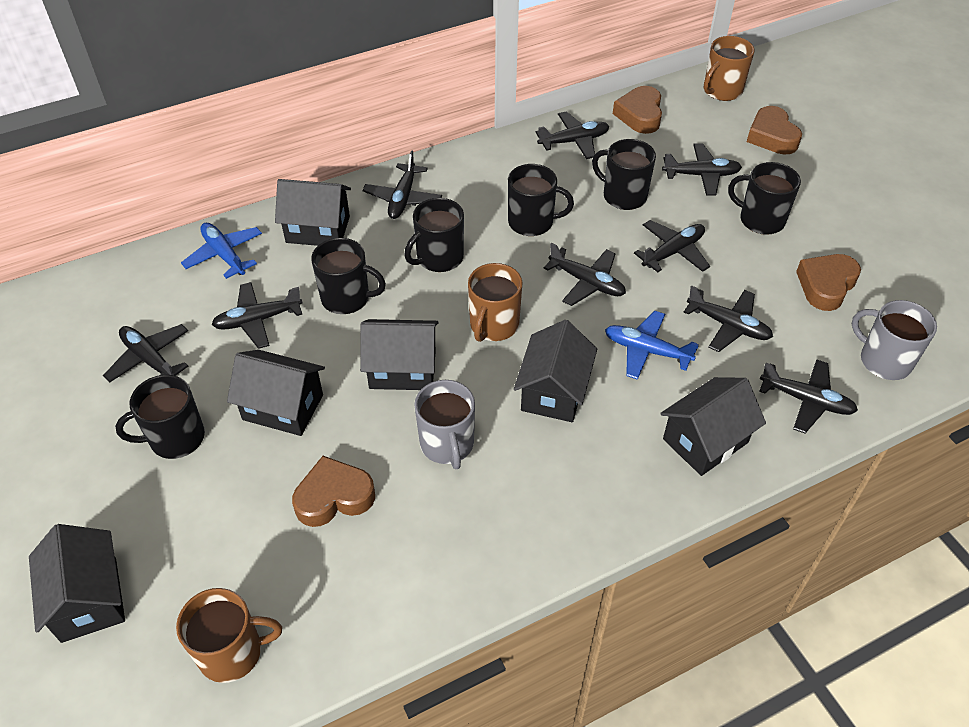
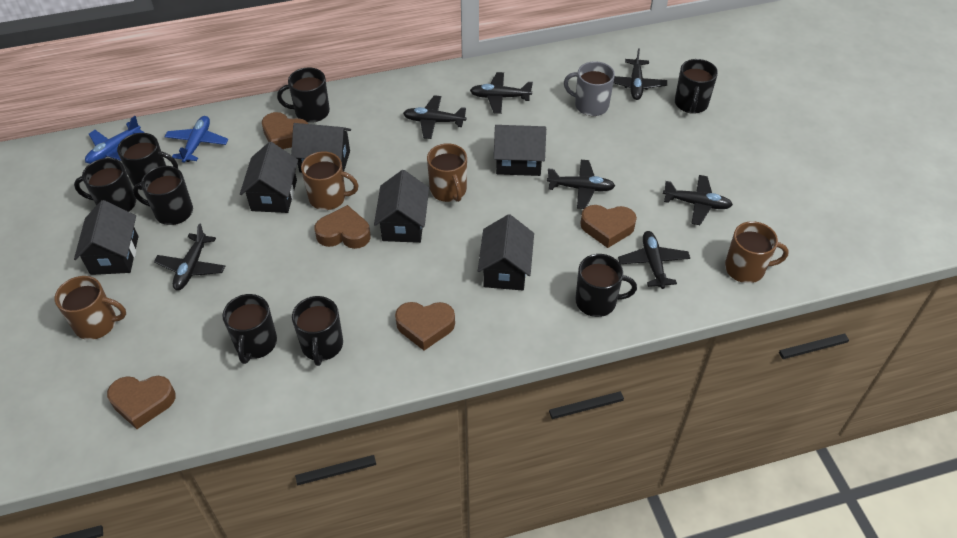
black mug: 6 -> 8
black plane: 9 -> 7
brown heart: 4 -> 5
brown mug: 3 -> 4
grey mug: 2 -> 1

